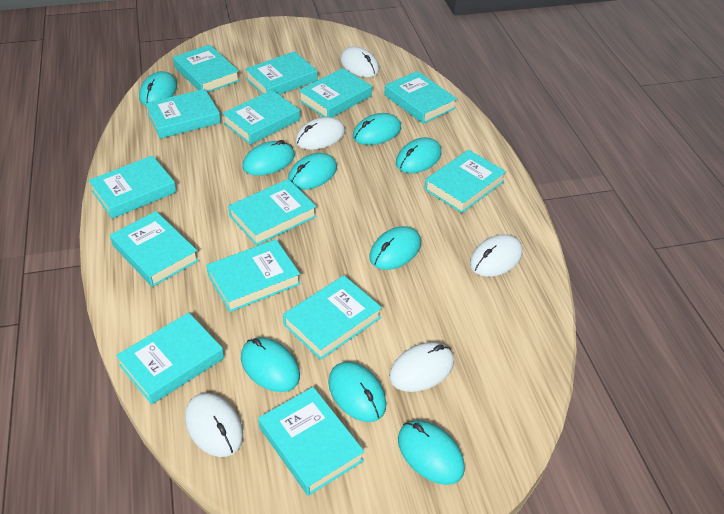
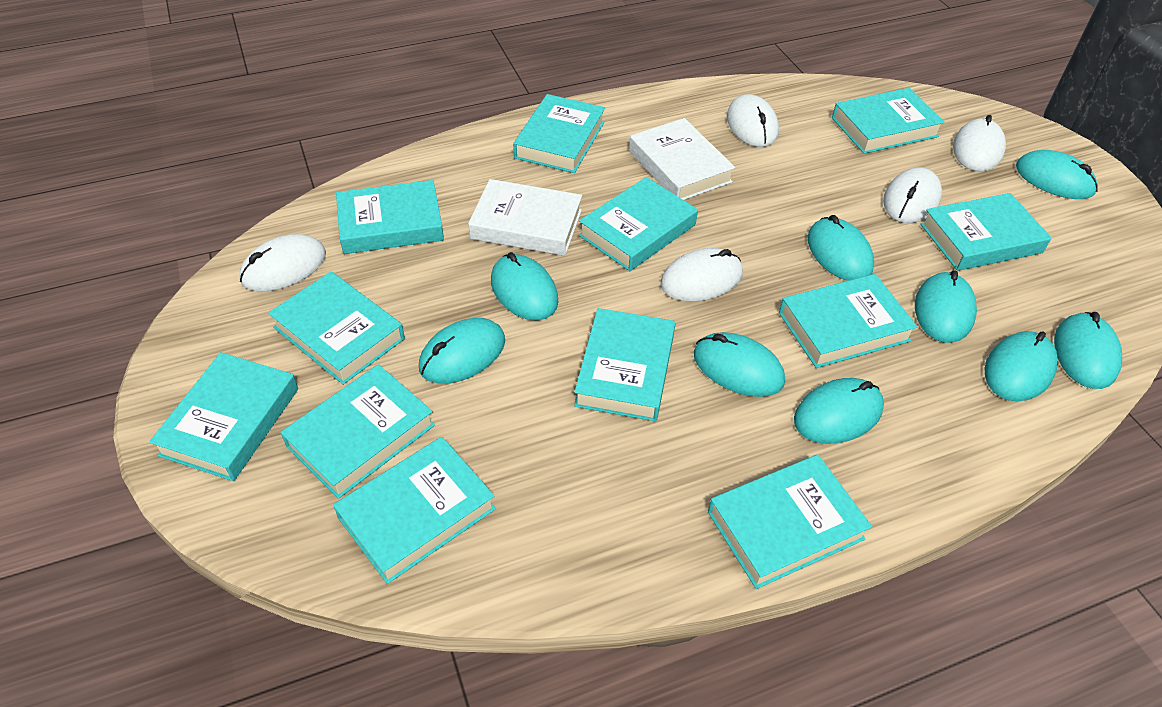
turquoise book: 14 -> 12
white book: 0 -> 2

